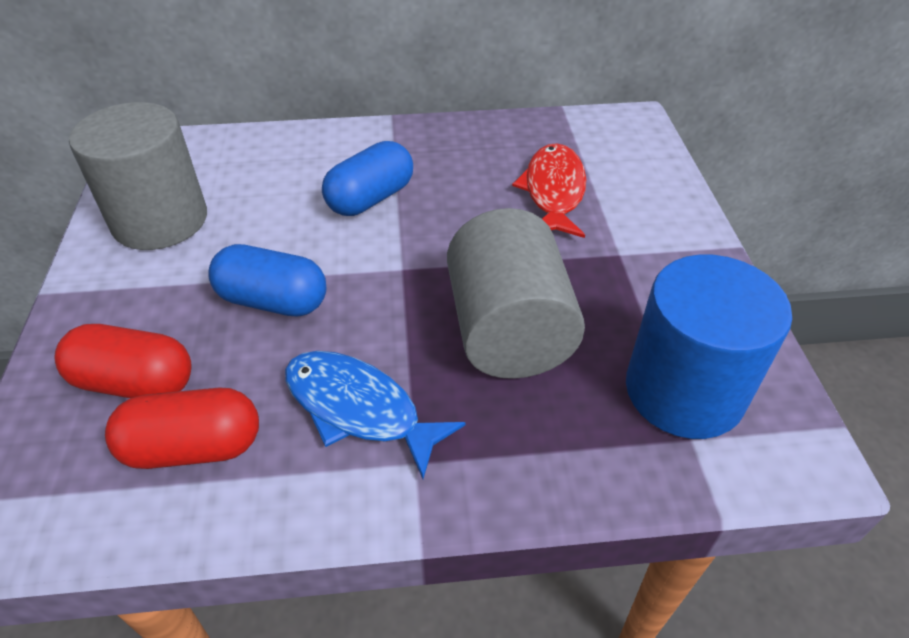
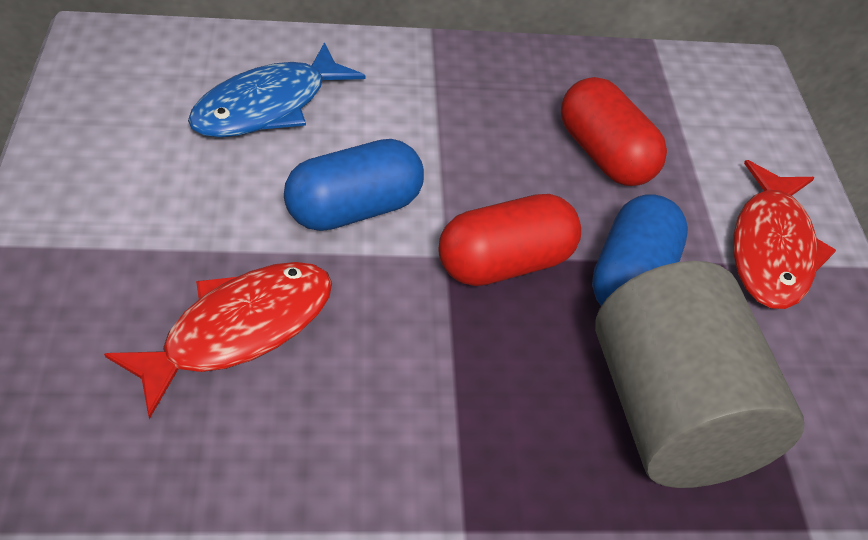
blue cylinder: 1 -> 0
grey cylinder: 2 -> 1
red fish: 1 -> 2

